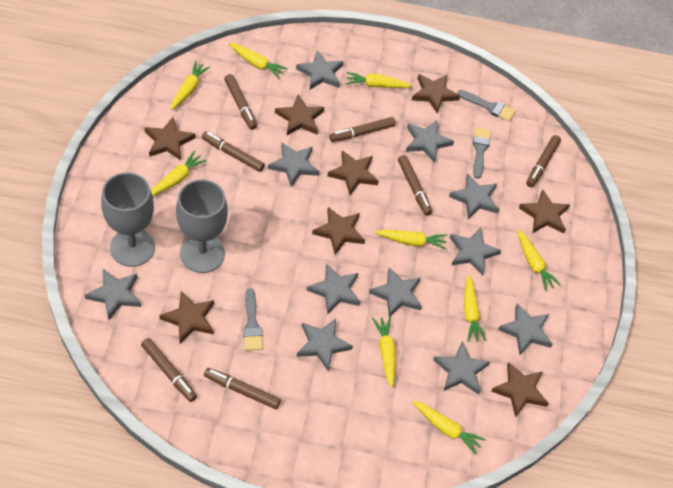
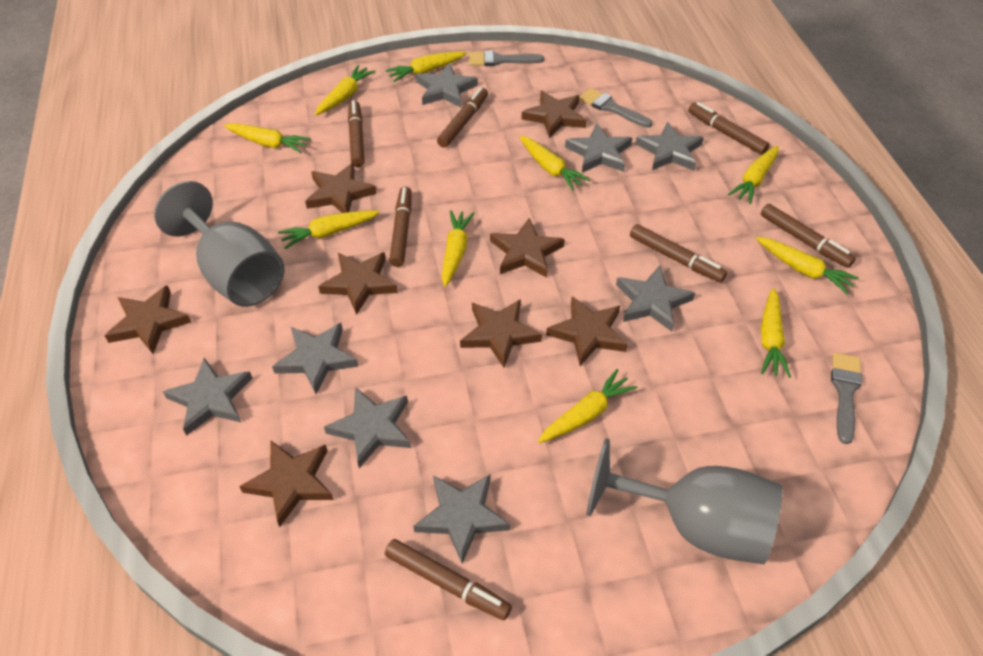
grey star: 11 -> 8
yellow carrot: 9 -> 10

